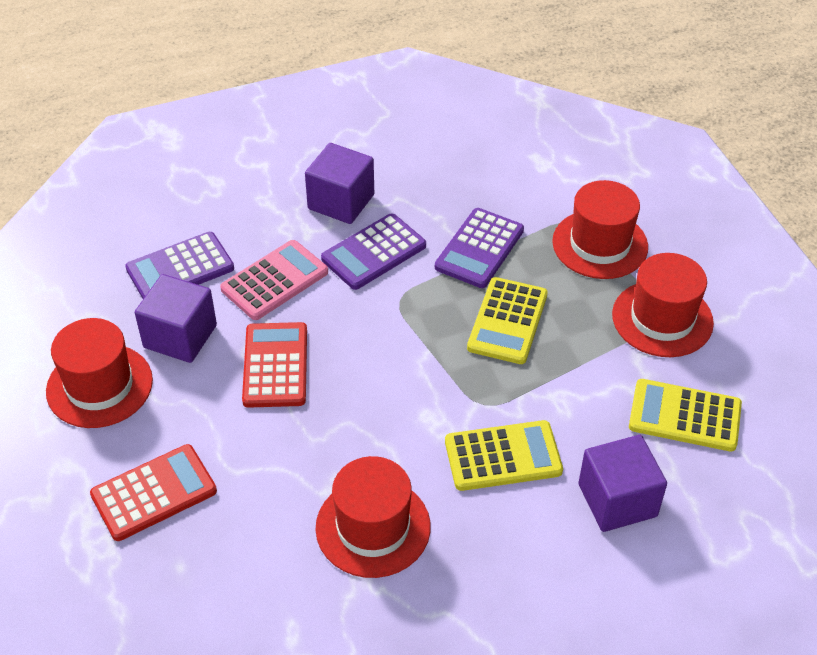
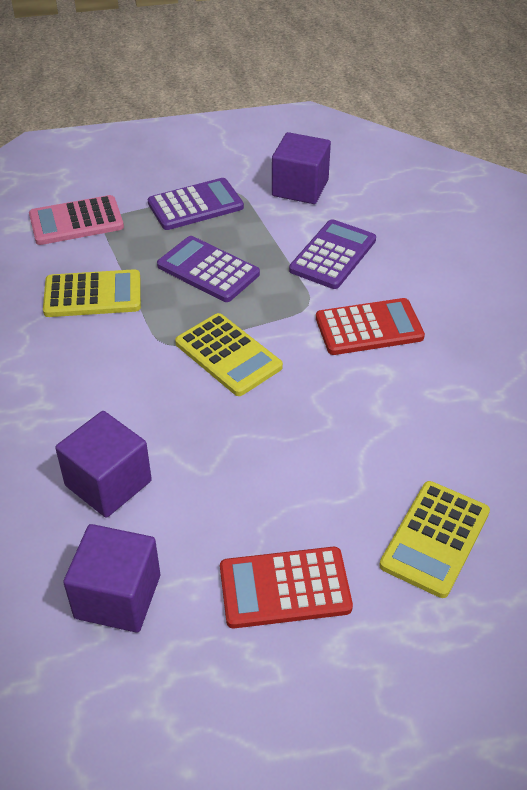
red hat: 4 -> 0

